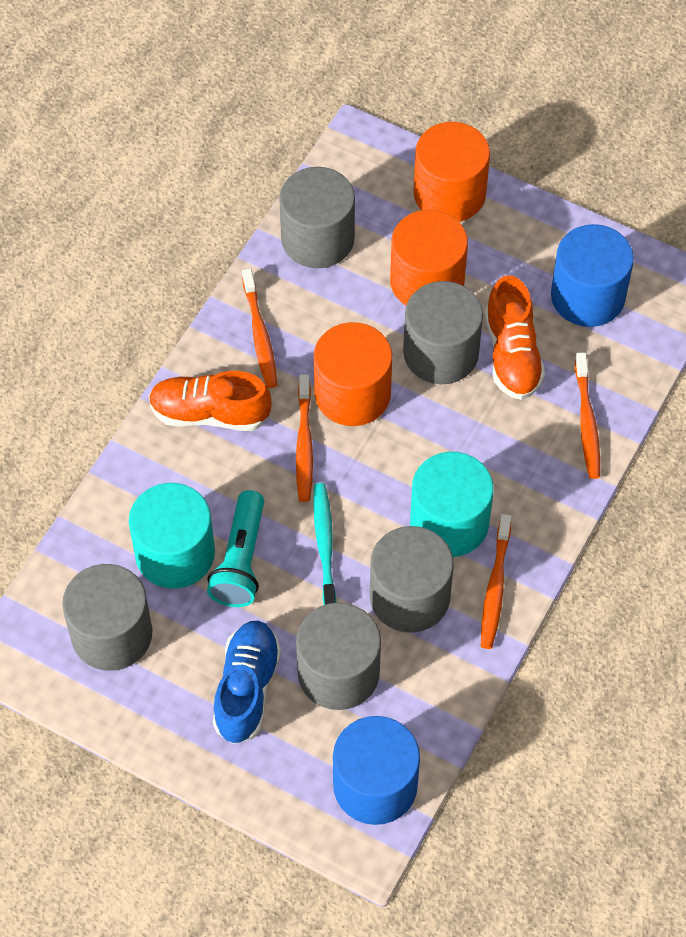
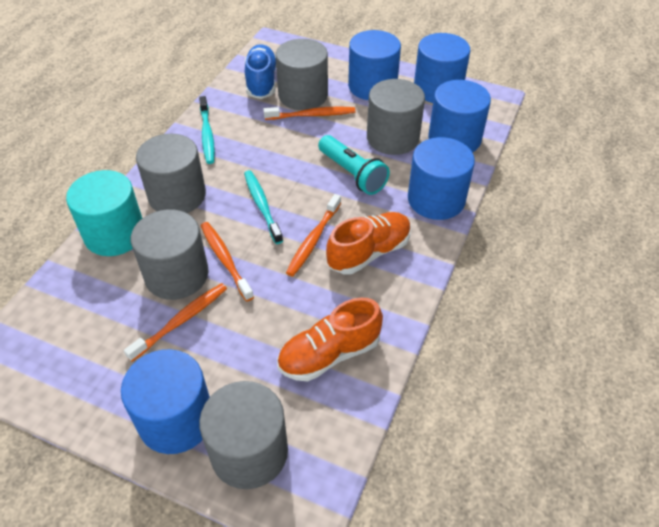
blue cylinder: 2 -> 5
orange cylinder: 3 -> 0
turquoise cylinder: 2 -> 1
turquoise toothbrush: 1 -> 2

